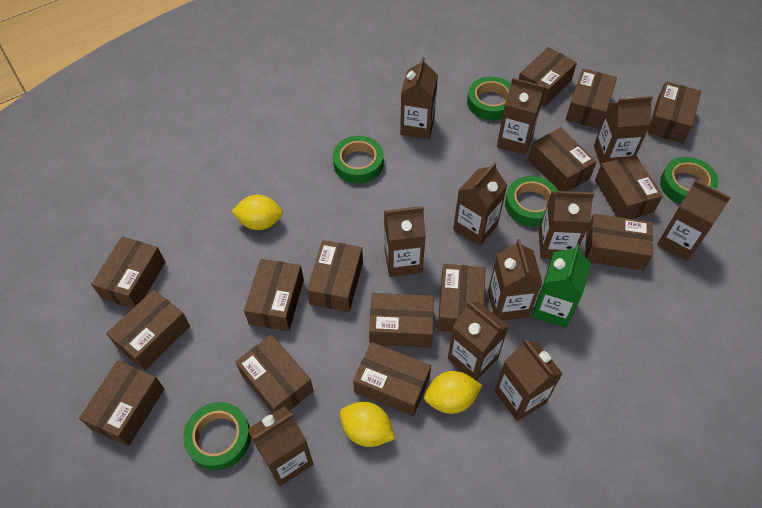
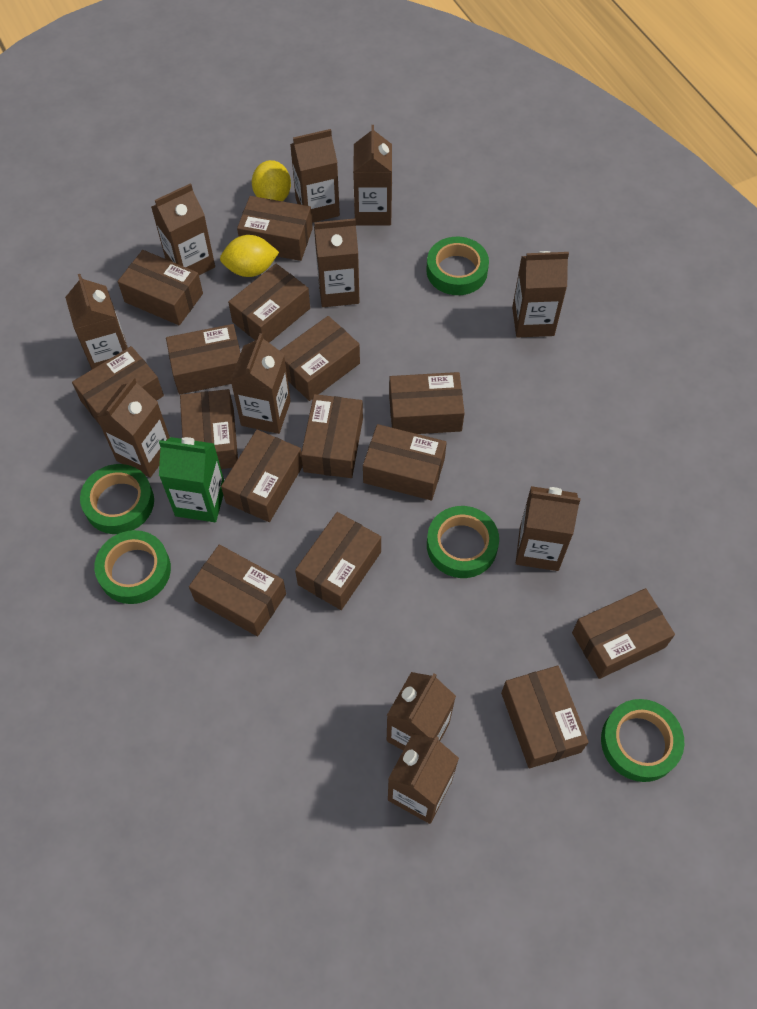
yellow lemon: 3 -> 2

